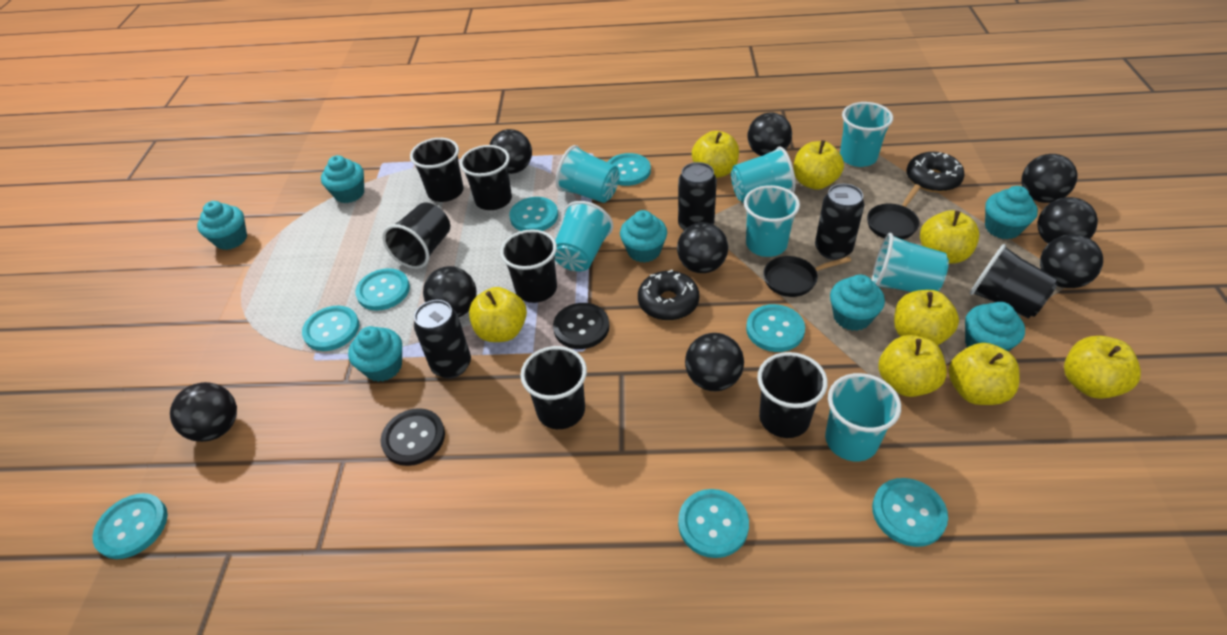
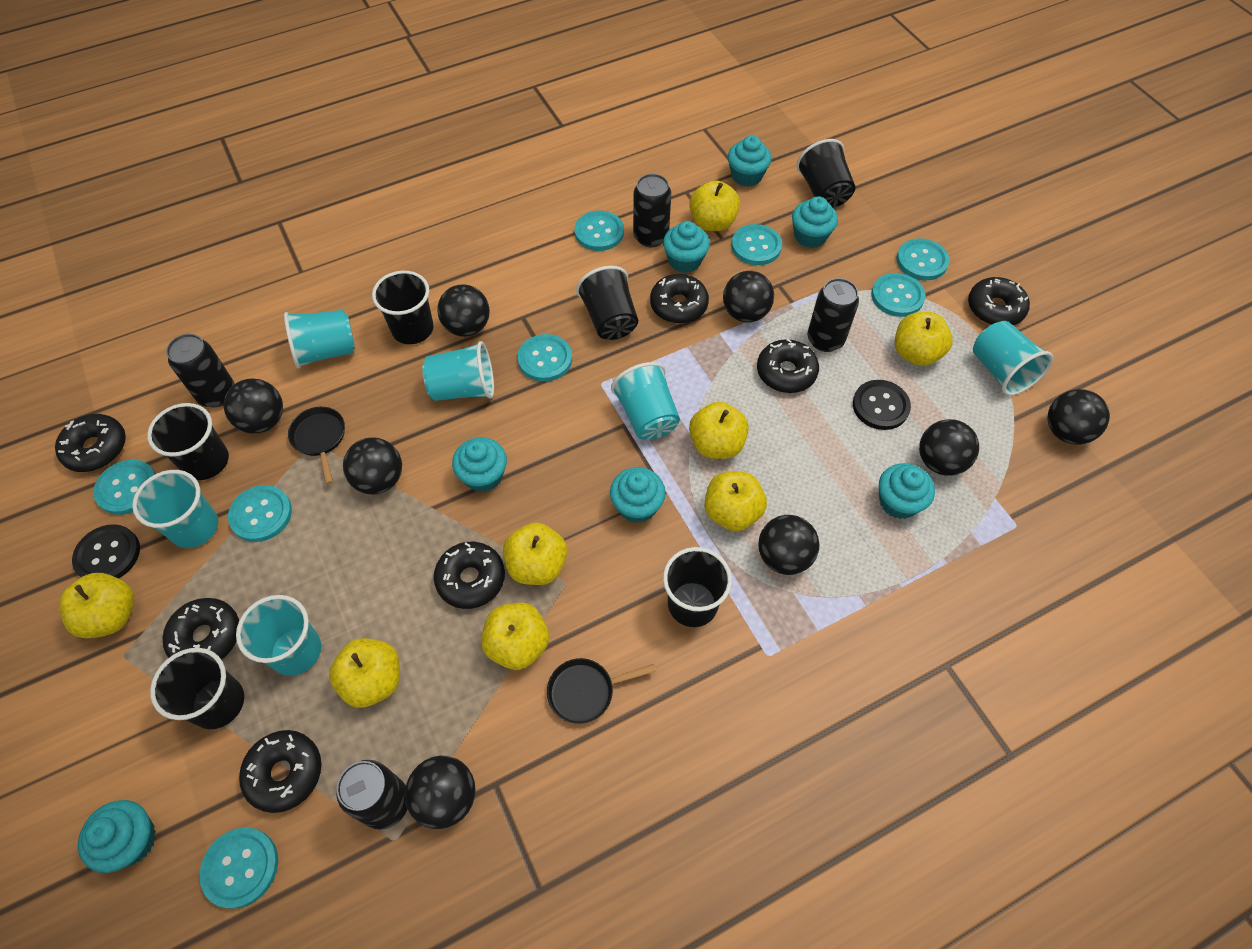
black ball: 9 -> 8
black can: 3 -> 4
black cup: 7 -> 6
black donut: 2 -> 7
turquoise cup: 7 -> 6

